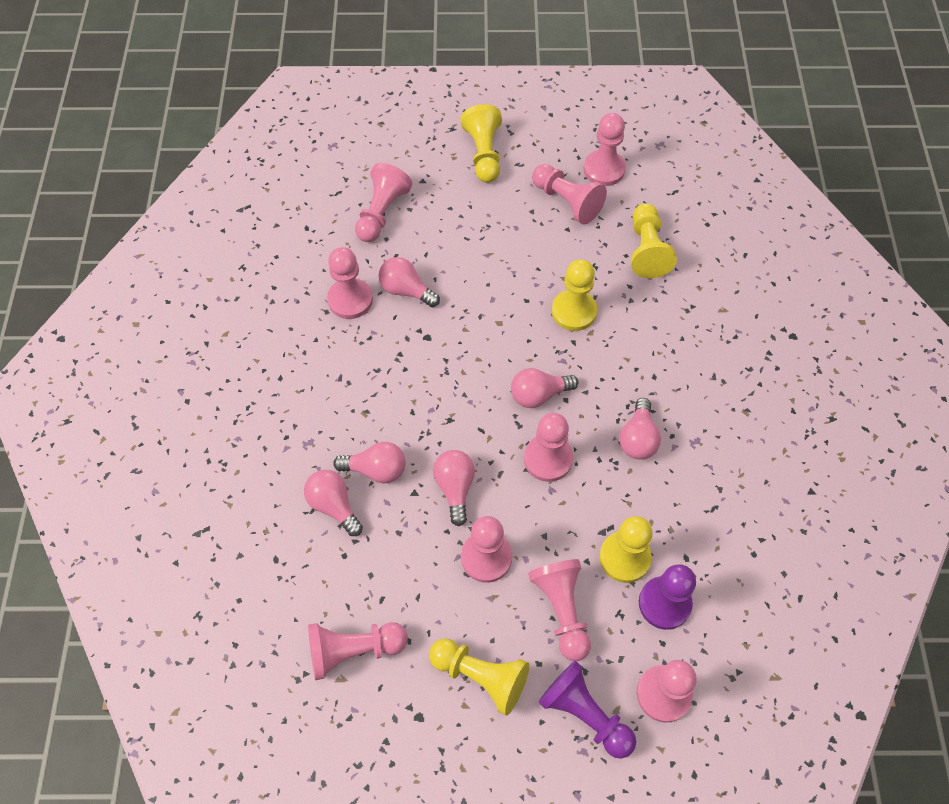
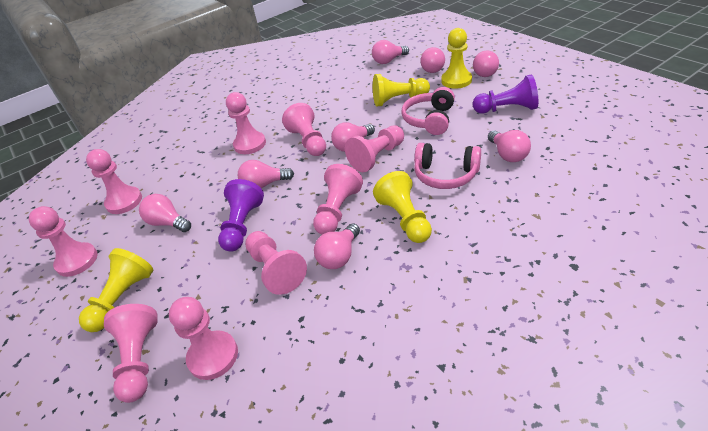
pink headphones: 0 -> 2
pink light bulb: 6 -> 8
yellow pawn: 5 -> 4

